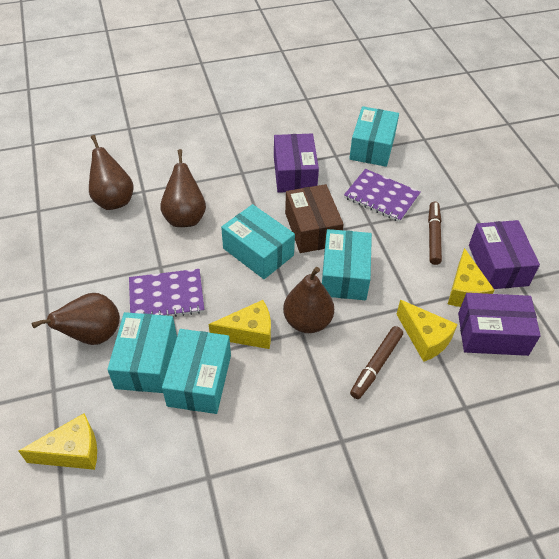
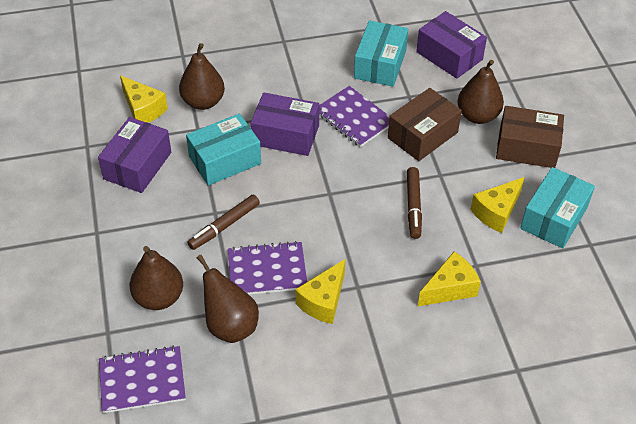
brown box: 1 -> 2
purple notebook: 2 -> 3
turquoise box: 5 -> 3

